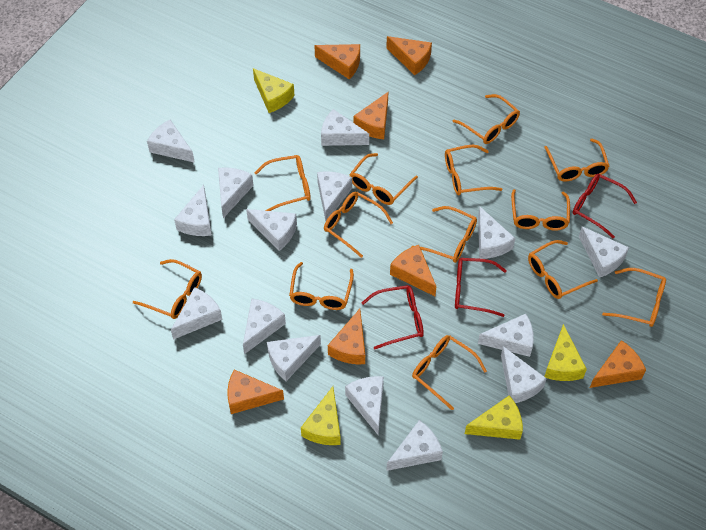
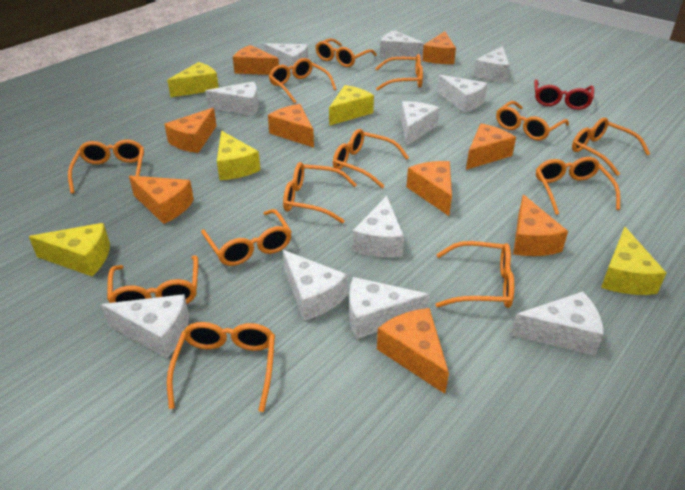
orange cheese: 7 -> 9
red glasses: 3 -> 1
white cheese: 15 -> 11
yellow cheese: 4 -> 5

